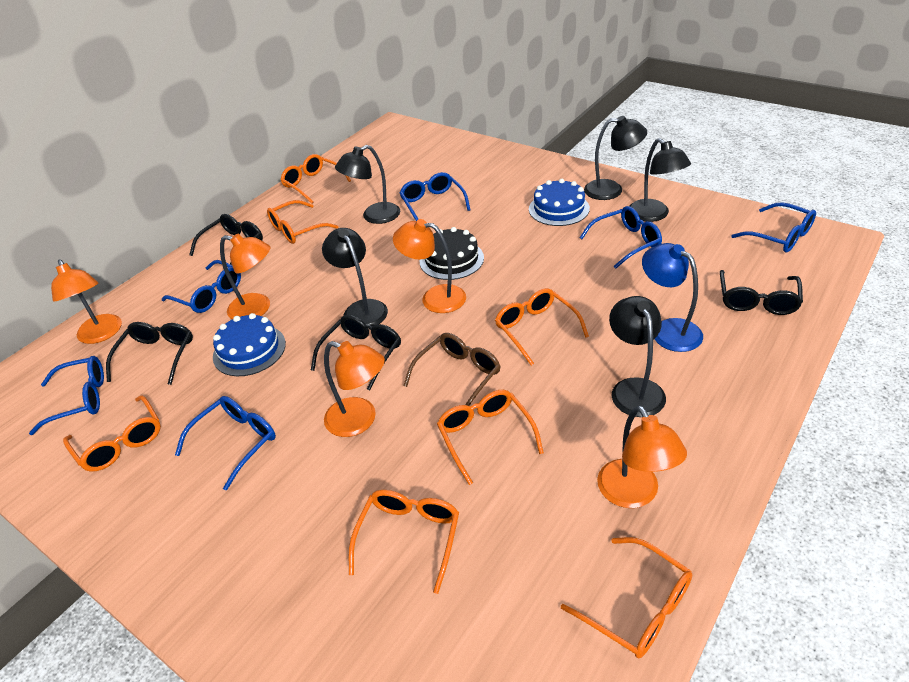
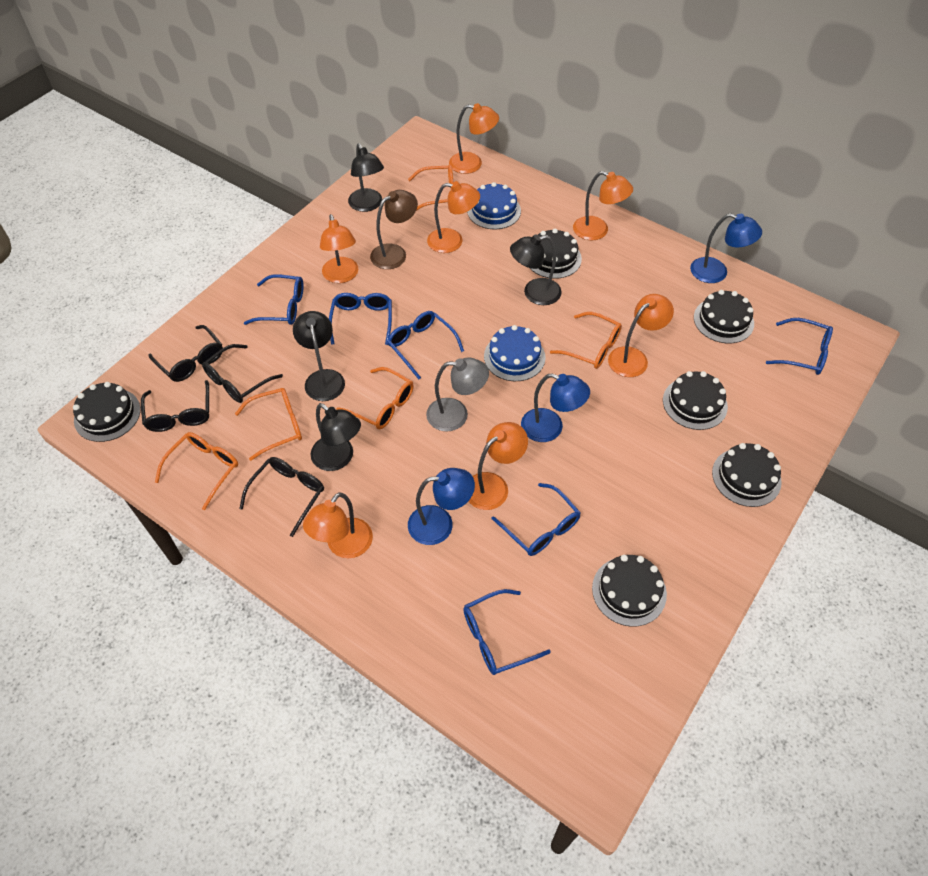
black cake: 1 -> 6
black lamp: 5 -> 4
blue lamp: 1 -> 3
brown glasses: 1 -> 0
brown lamp: 0 -> 1
grey lamp: 0 -> 1
orange glasses: 7 -> 5
orange lamp: 5 -> 7

